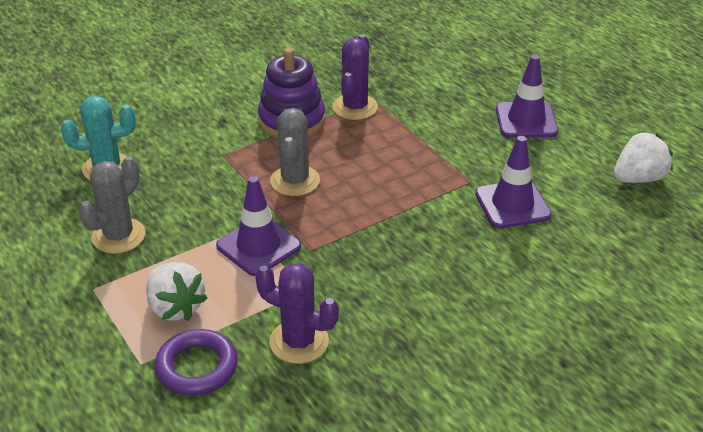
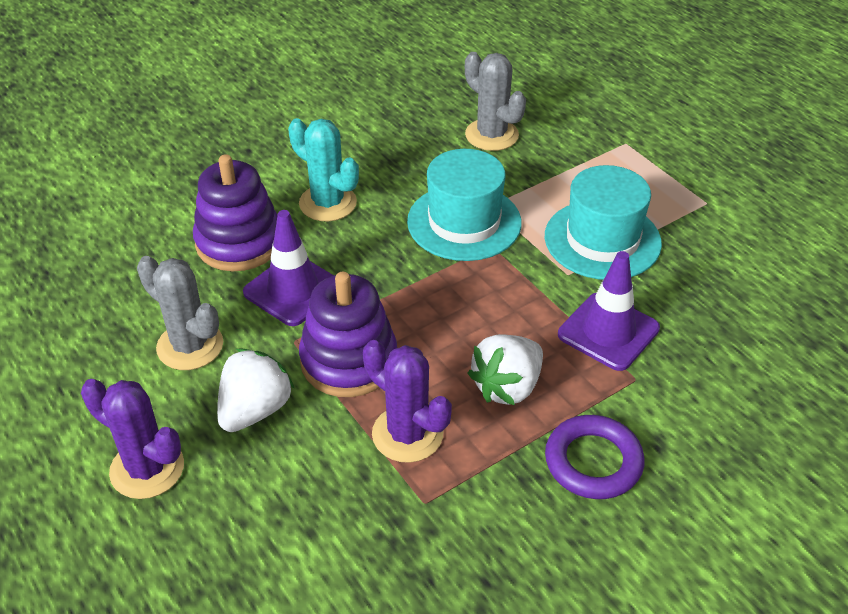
purple stacking toy: 1 -> 2
purple traffic cone: 3 -> 2
turquoise hat: 0 -> 2

